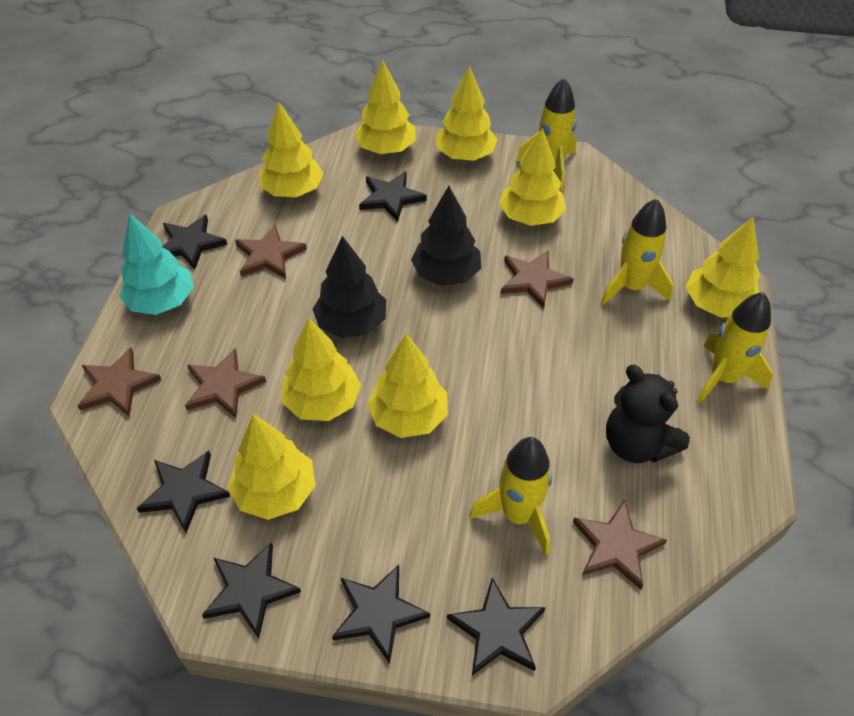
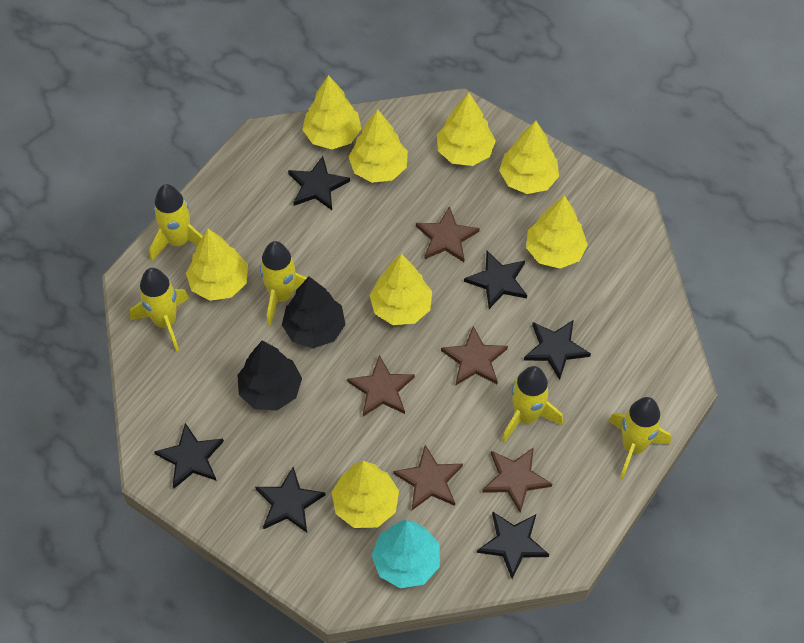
black teddy bear: 1 -> 0
yellow rocket: 4 -> 5

